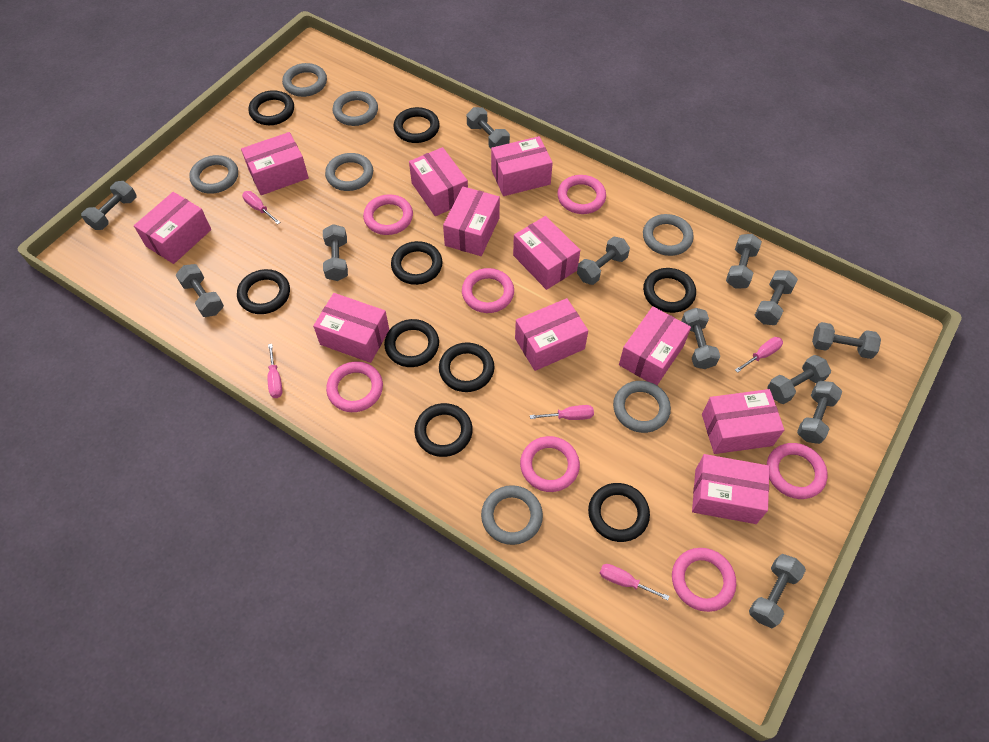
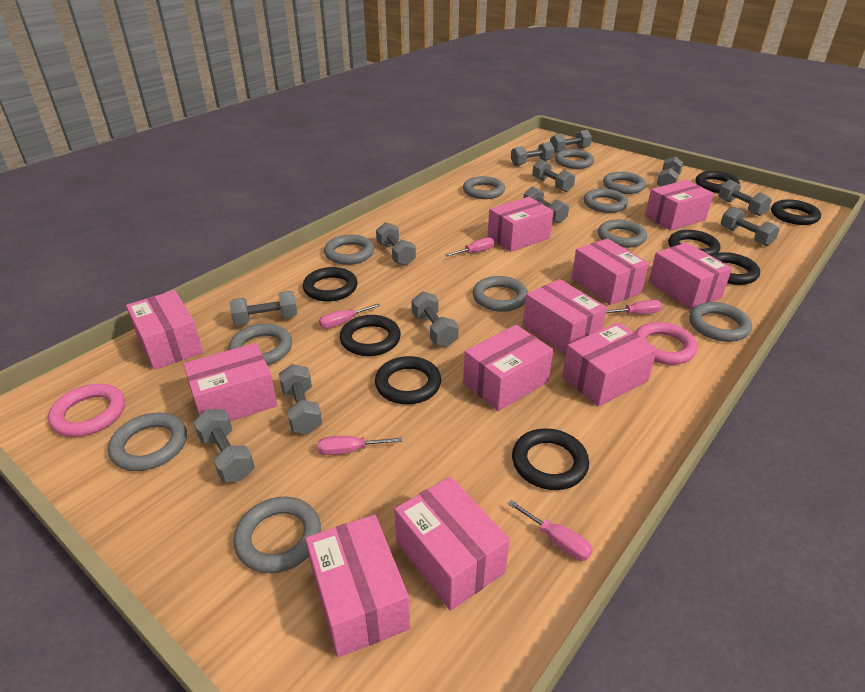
black ring: 9 -> 8
grey ring: 7 -> 11
pink ring: 7 -> 2

